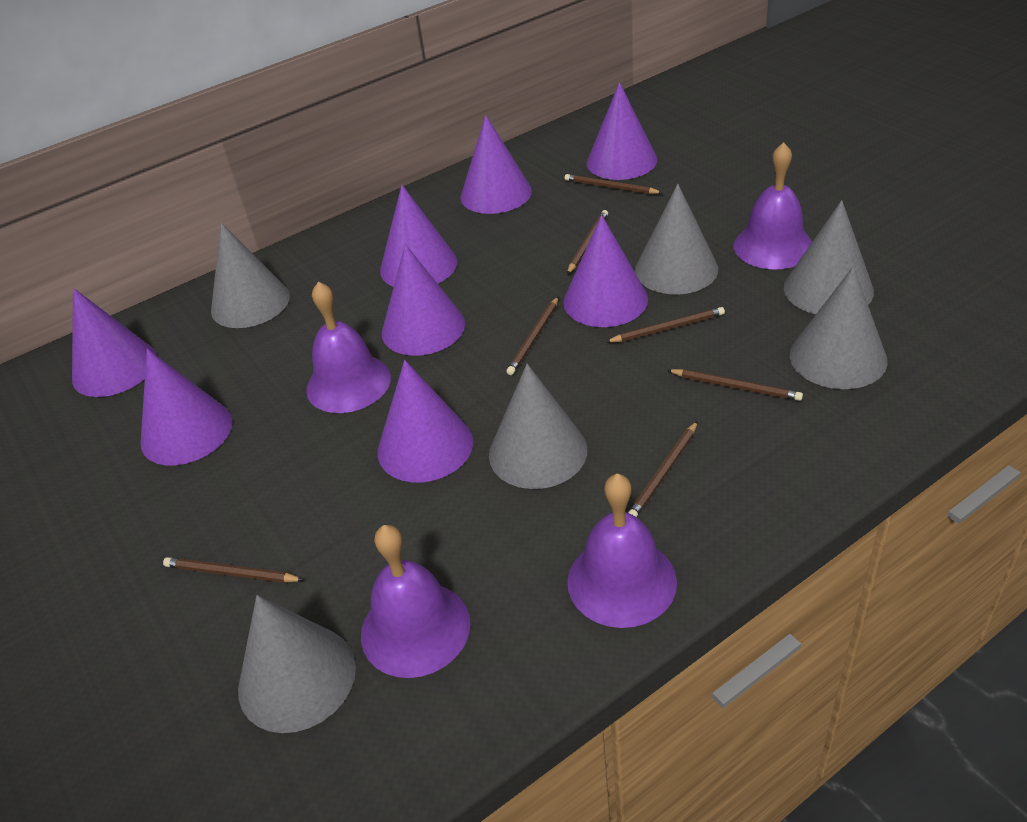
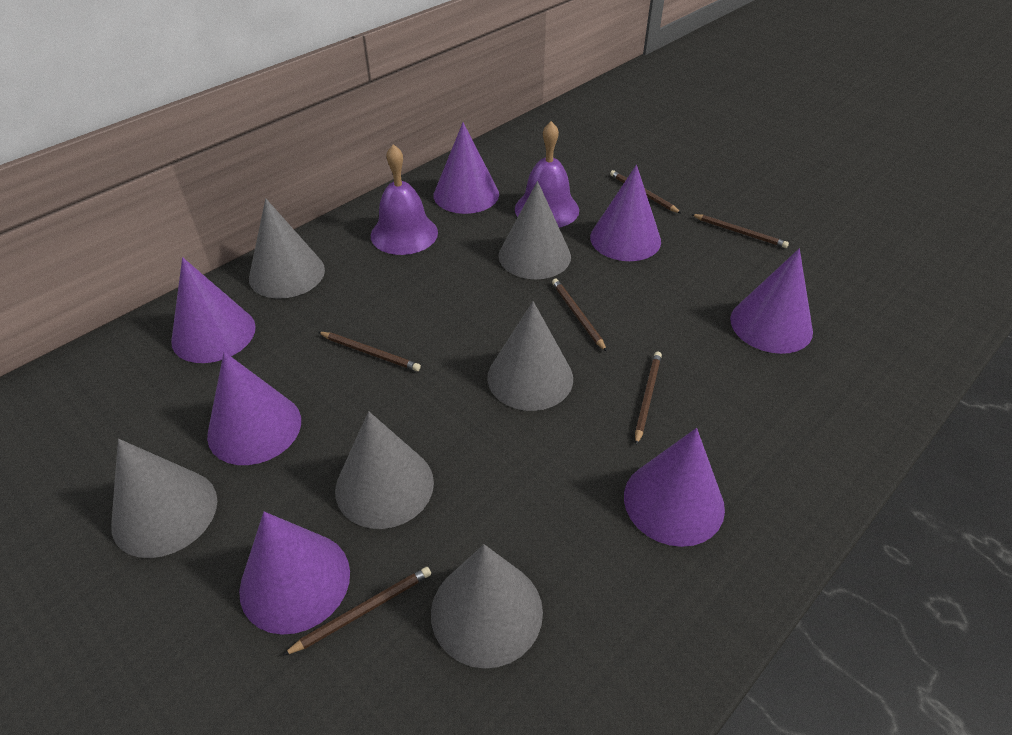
brown pencil: 7 -> 6
purple bell: 4 -> 2
purple cone: 8 -> 7

